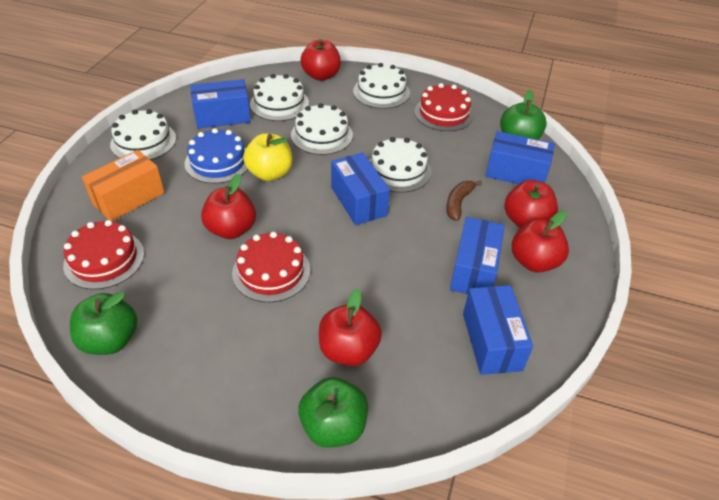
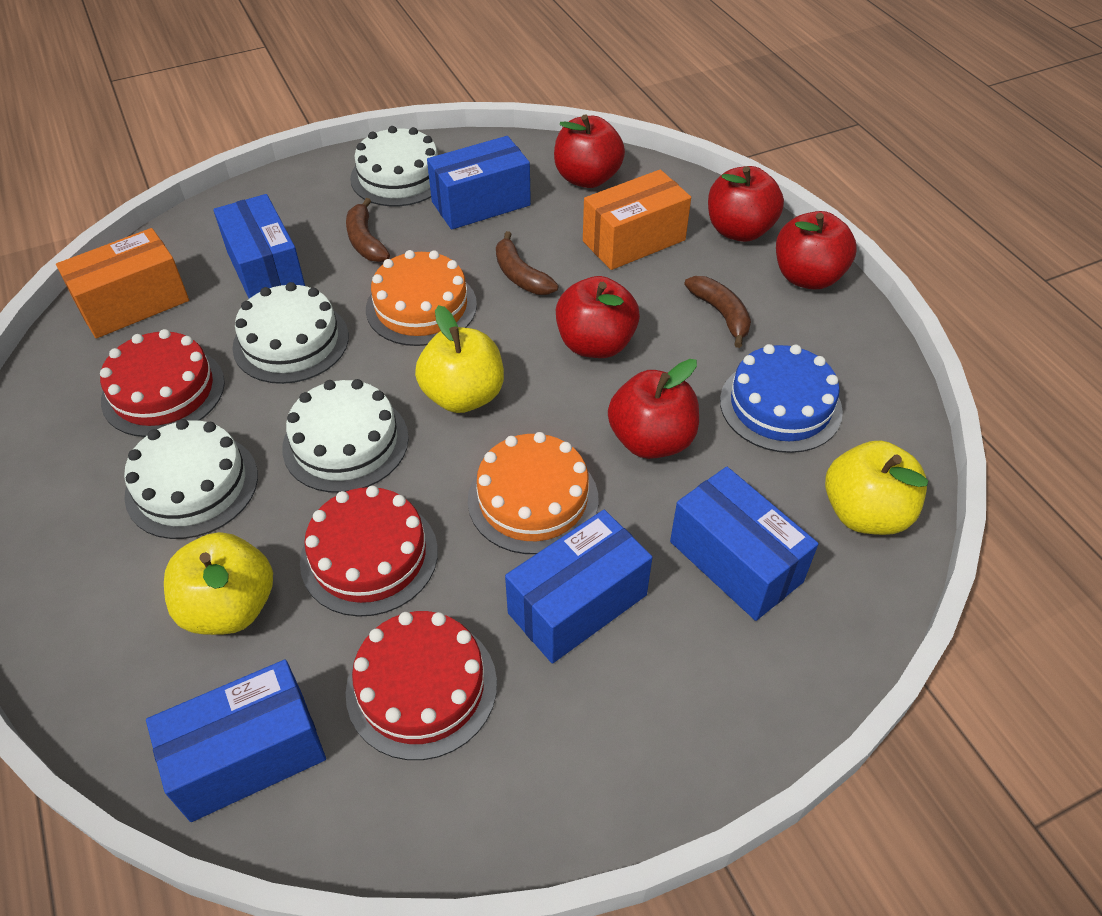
brown banana: 1 -> 3
green apple: 3 -> 0
orange box: 1 -> 2
orange cake: 0 -> 2
white cake: 5 -> 4
yellow apple: 1 -> 3

